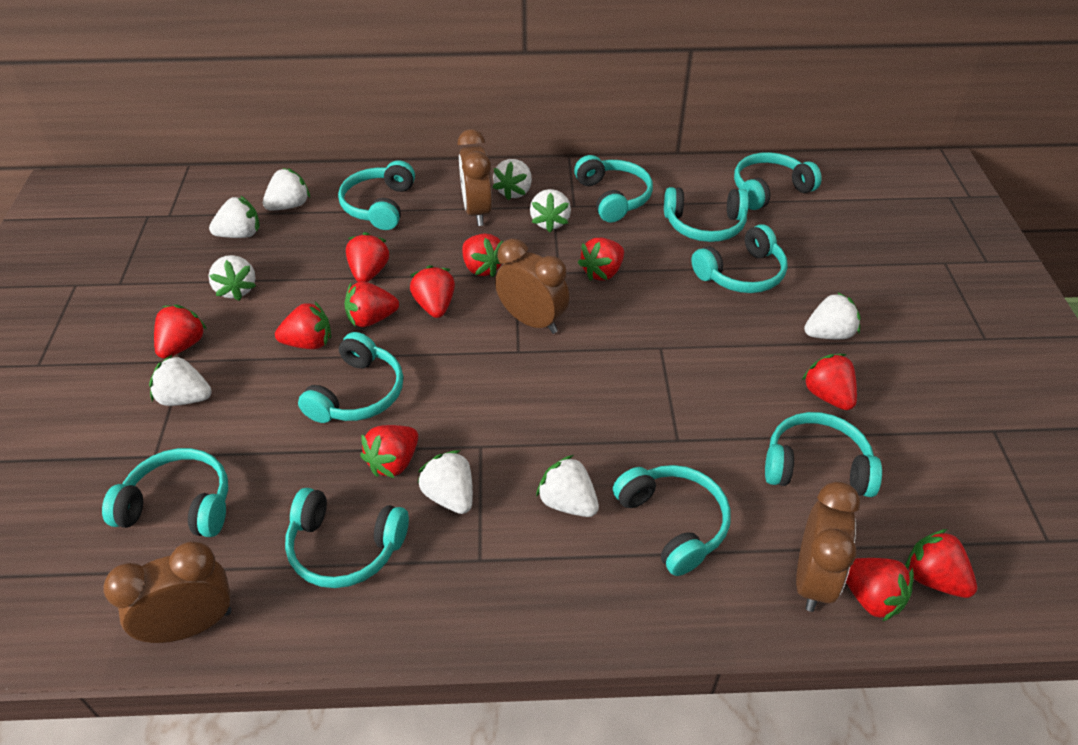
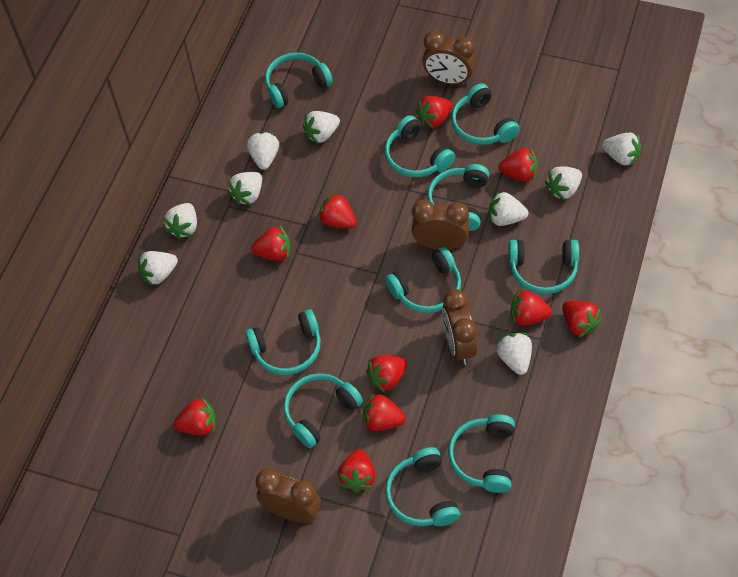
red strawberry: 11 -> 10

